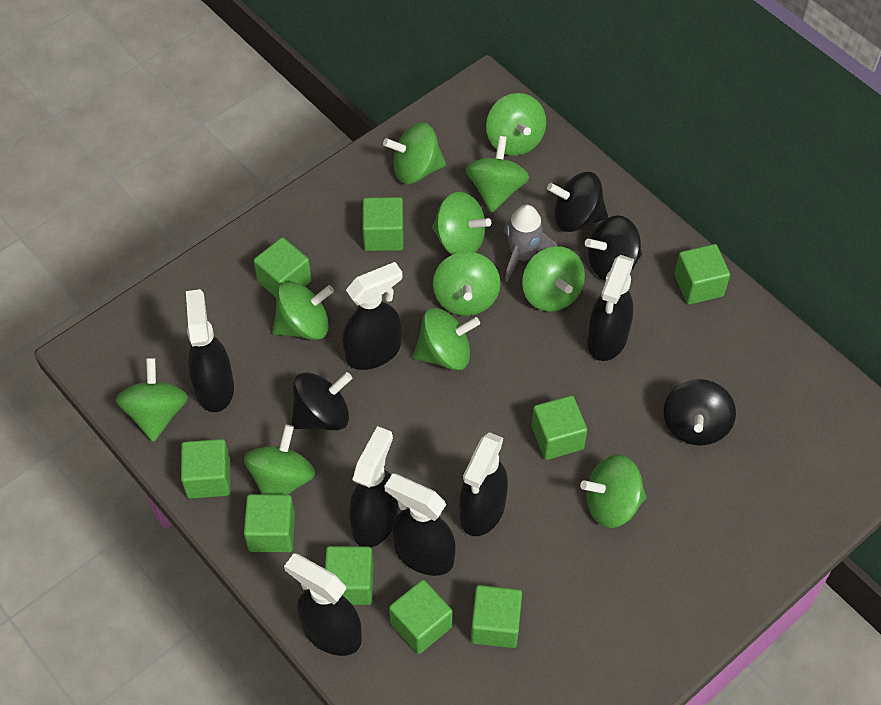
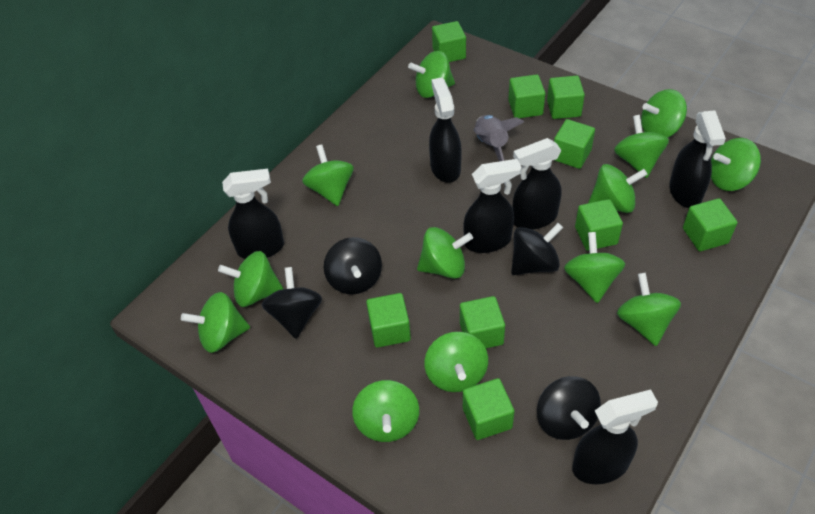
black spray bottle: 7 -> 6
green spinning top: 11 -> 13

